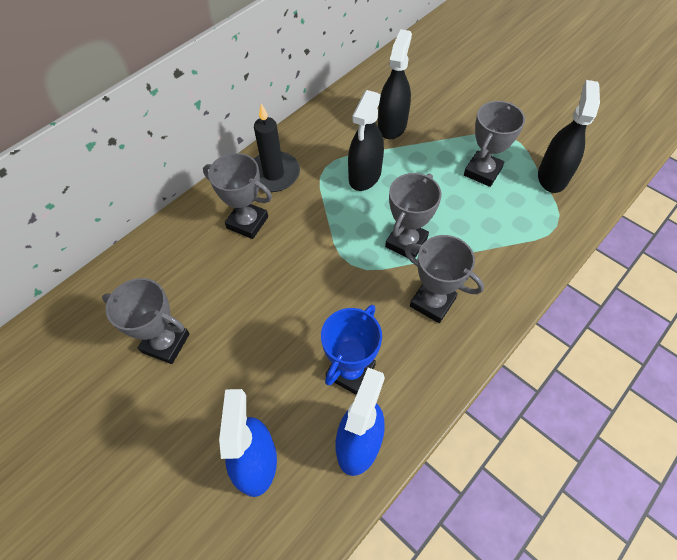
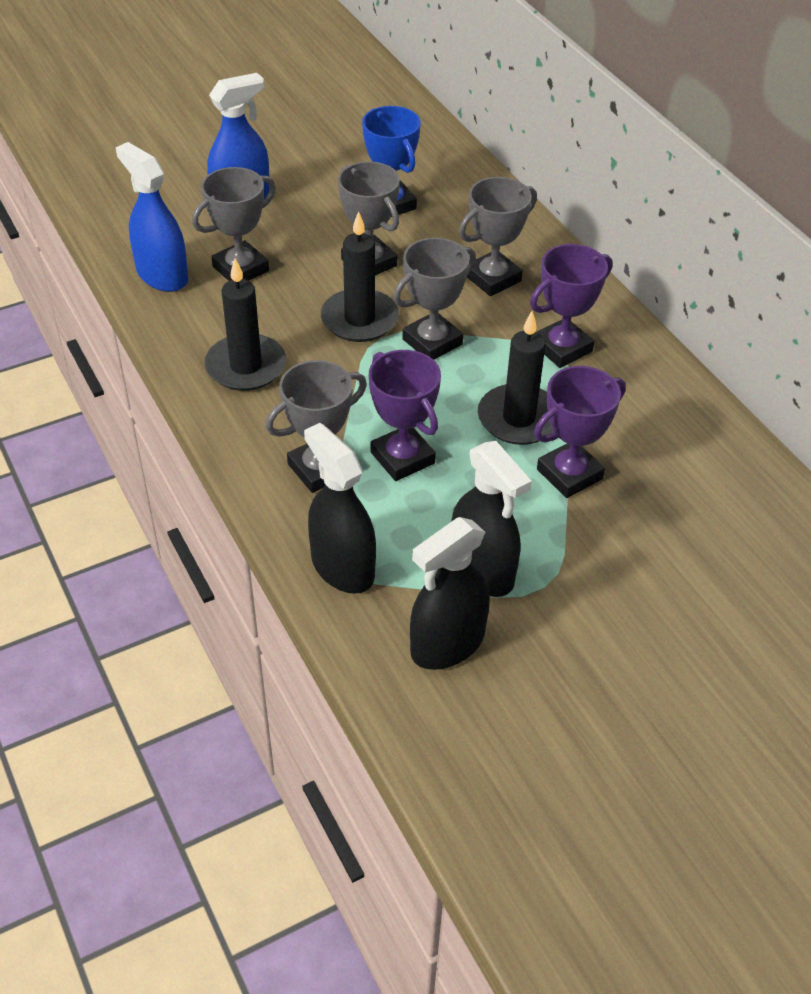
black candle: 1 -> 3
purple trophy: 0 -> 3

